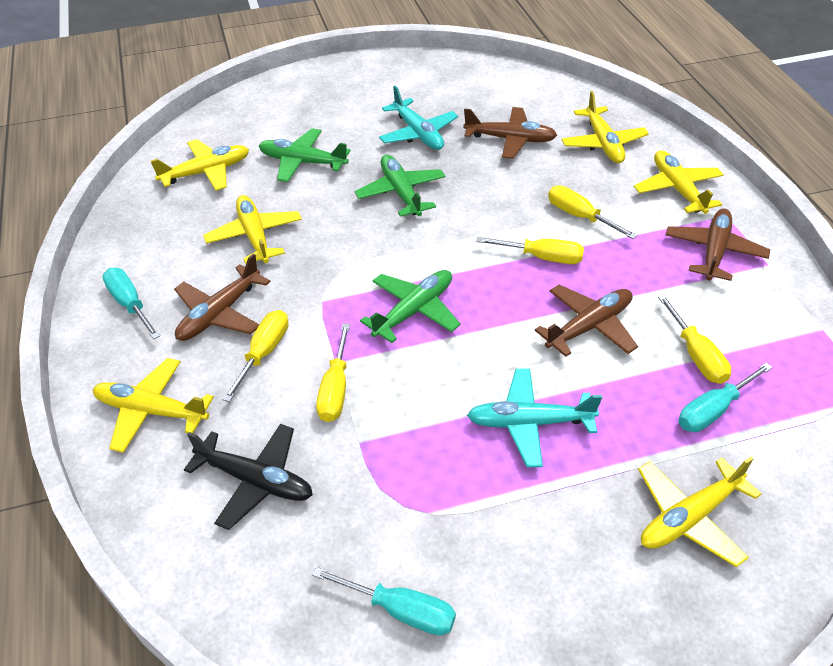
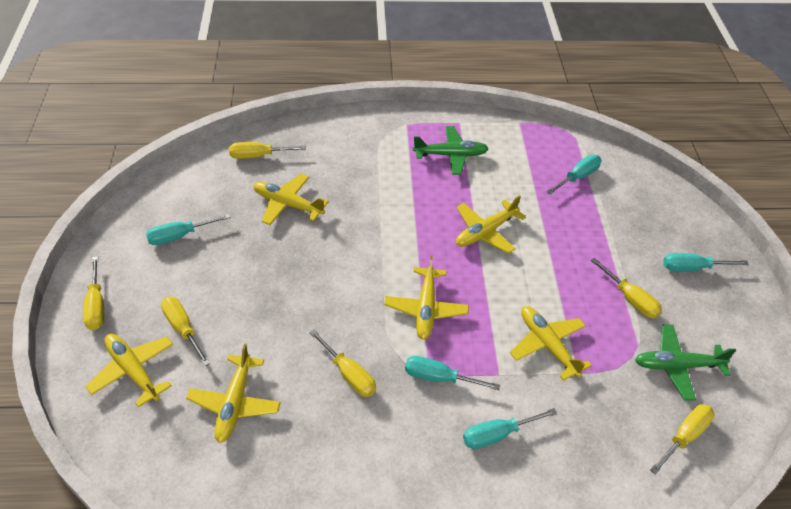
black plane: 1 -> 0
brown plane: 4 -> 0
green plane: 3 -> 2
turquoise plane: 2 -> 0
turquoise screwdriver: 3 -> 5
yellow screwdriver: 5 -> 6

